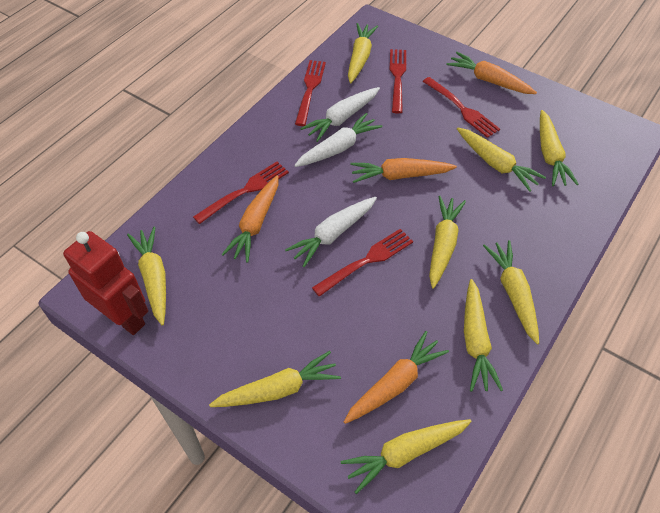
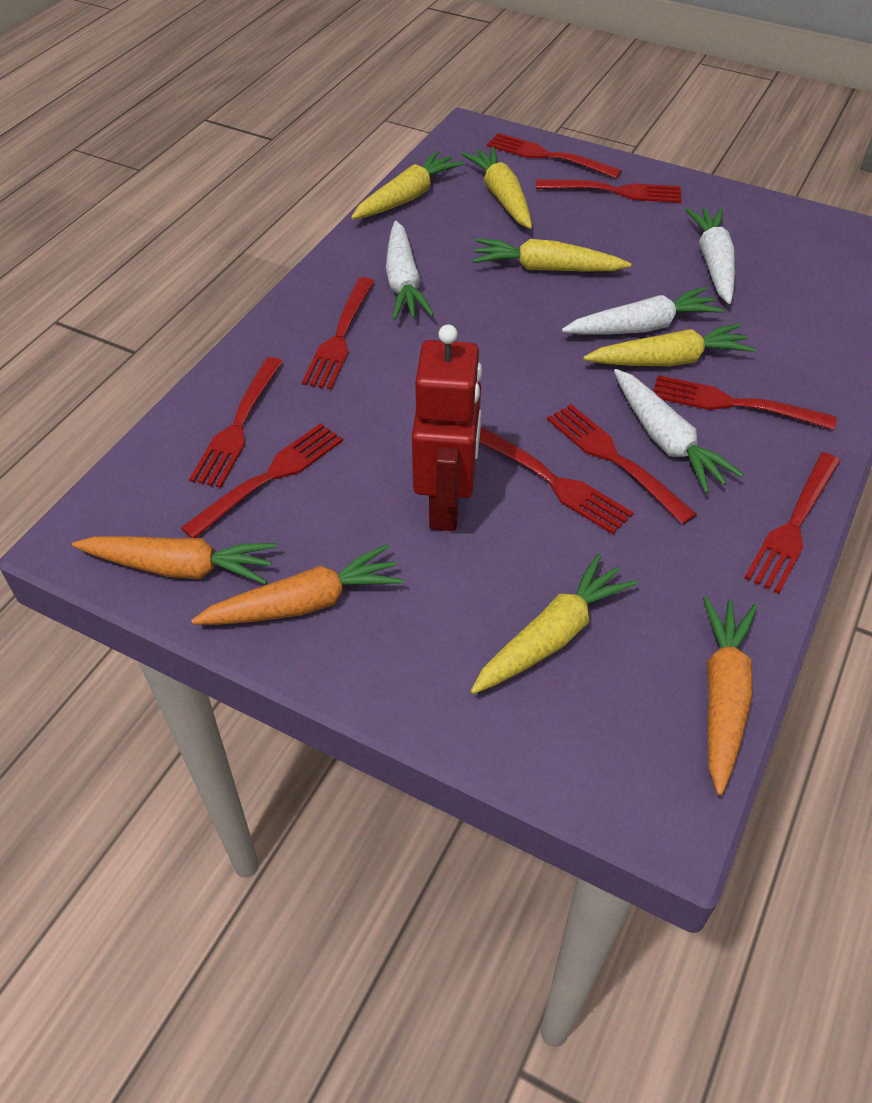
orange carrot: 4 -> 3
red fork: 5 -> 9
white carrot: 3 -> 4
yellow carrot: 9 -> 5

